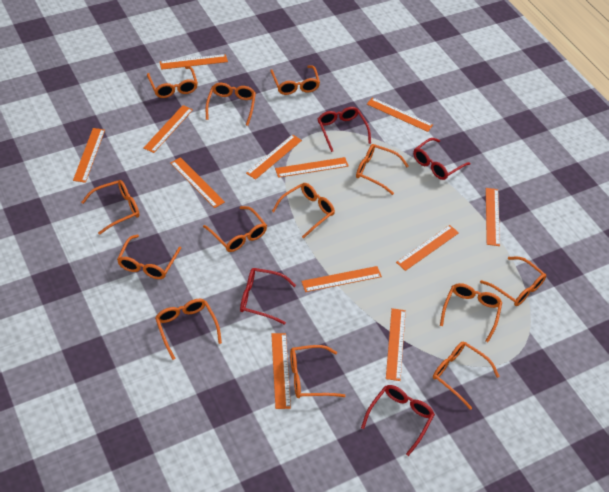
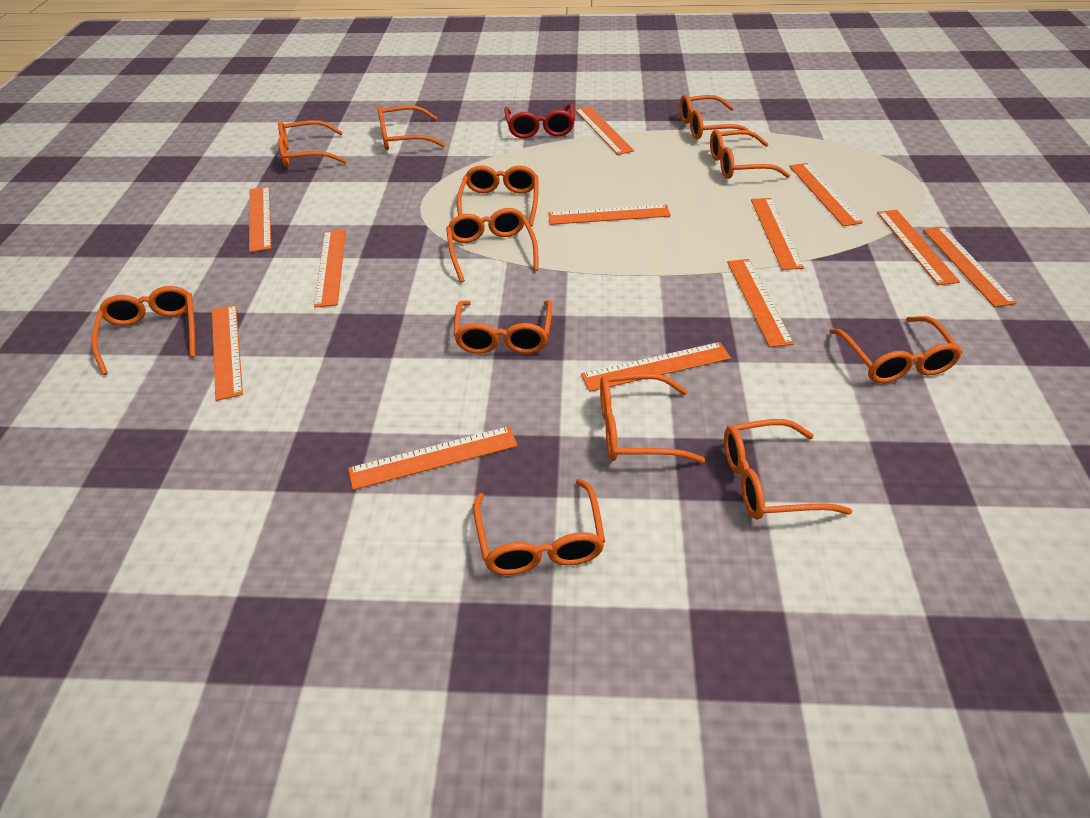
orange glasses: 13 -> 12
red glasses: 4 -> 1

